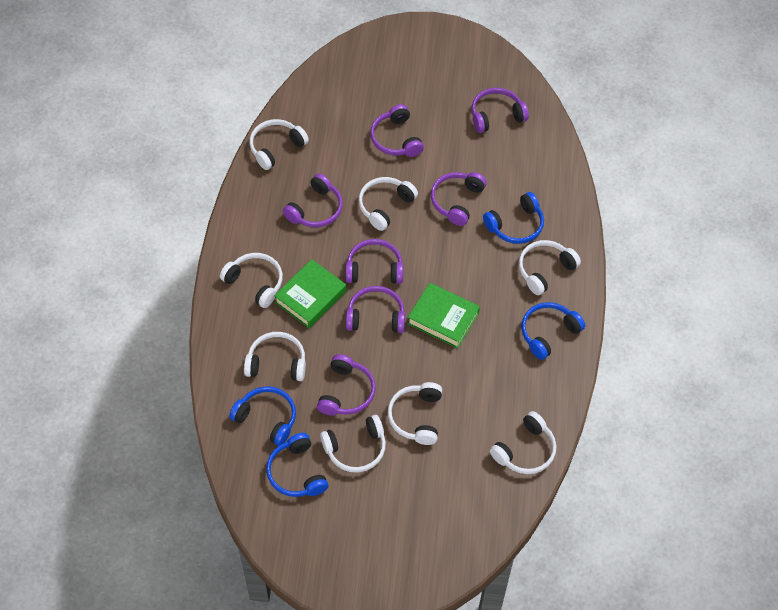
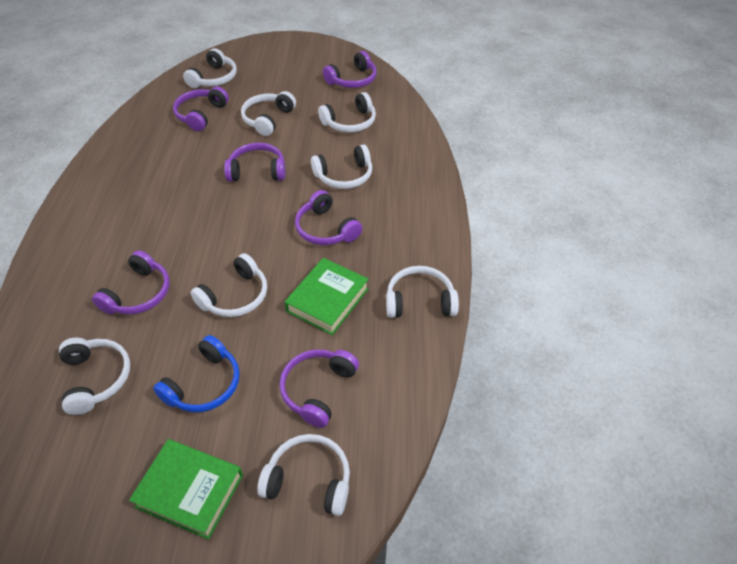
blue headphones: 4 -> 1
purple headphones: 7 -> 6

